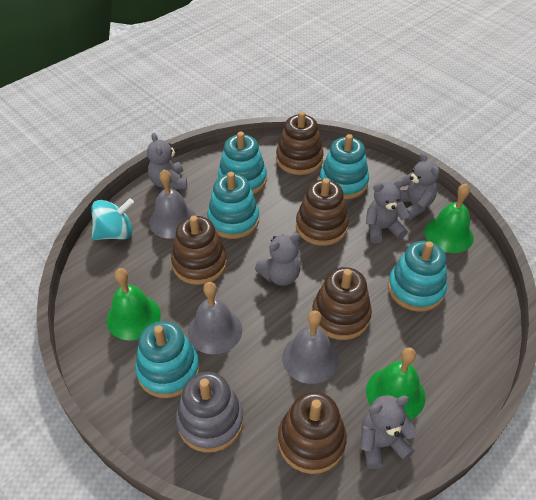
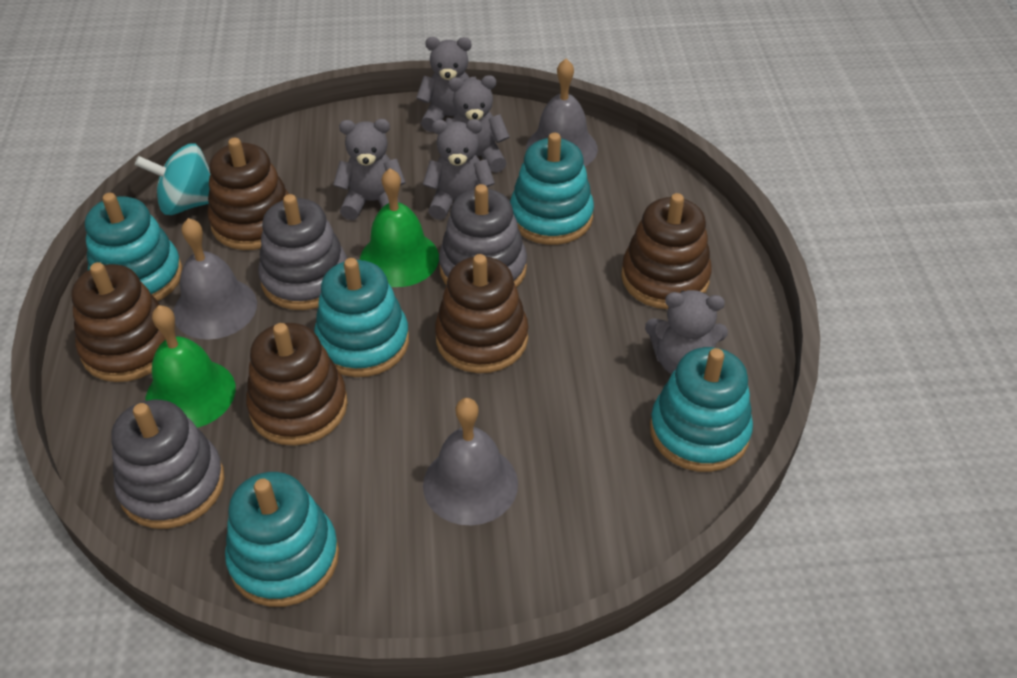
green bell: 3 -> 2
grey stacking toy: 1 -> 3

